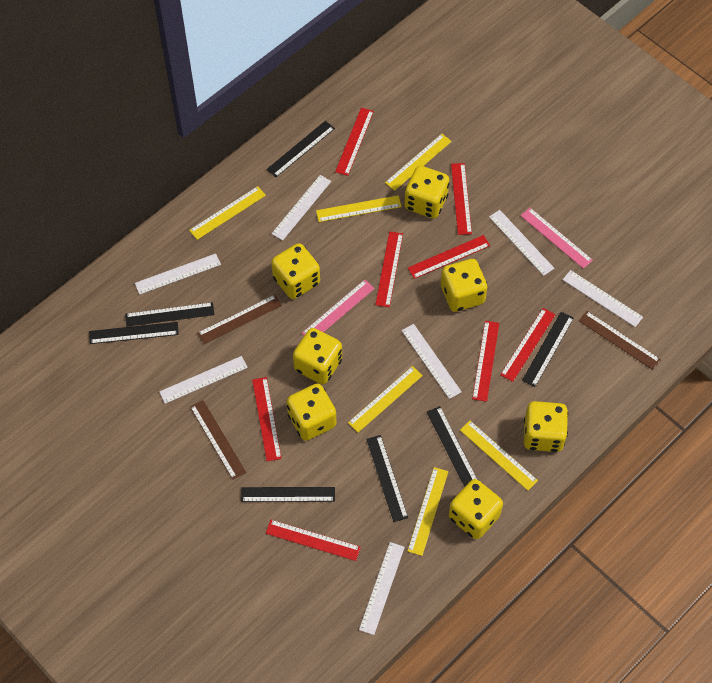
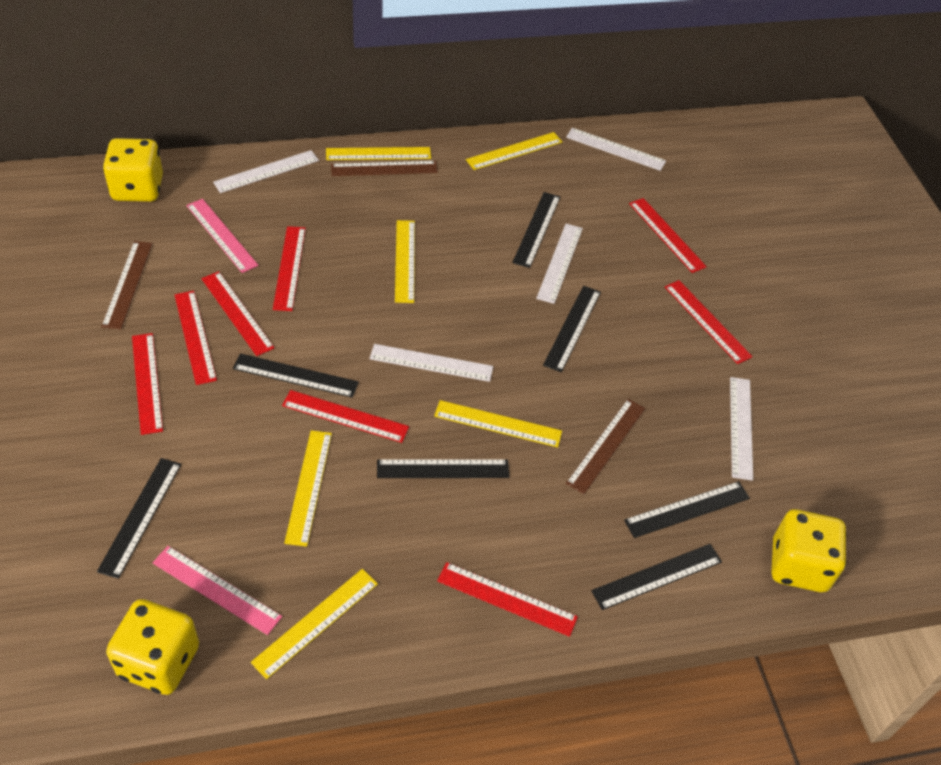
white ruler: 7 -> 5
yellow dice: 7 -> 3

